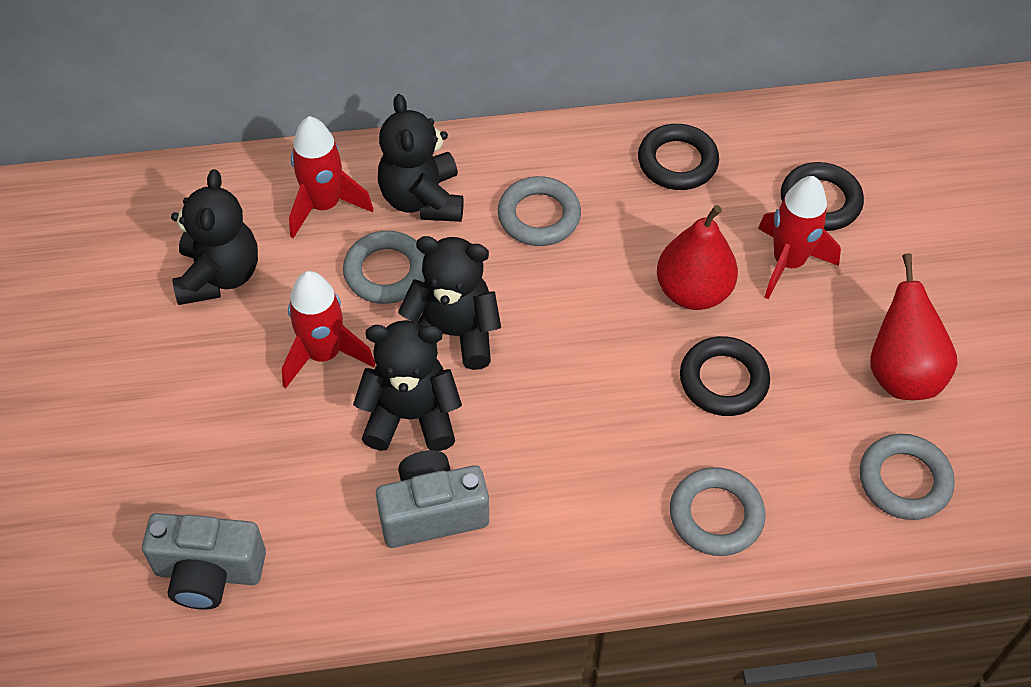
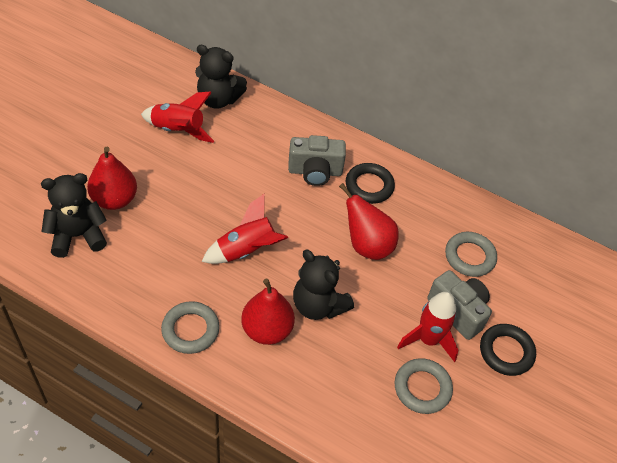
black ring: 3 -> 2
black teddy bear: 4 -> 3
grey ring: 4 -> 3
red pear: 2 -> 3

